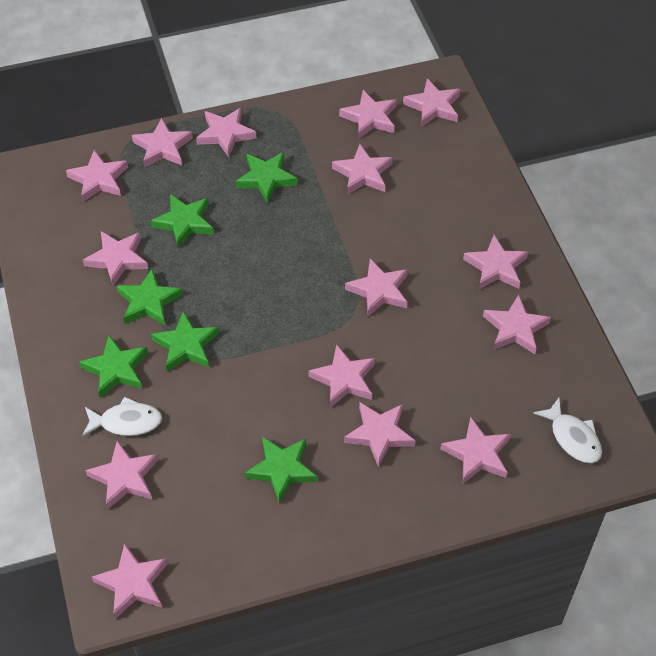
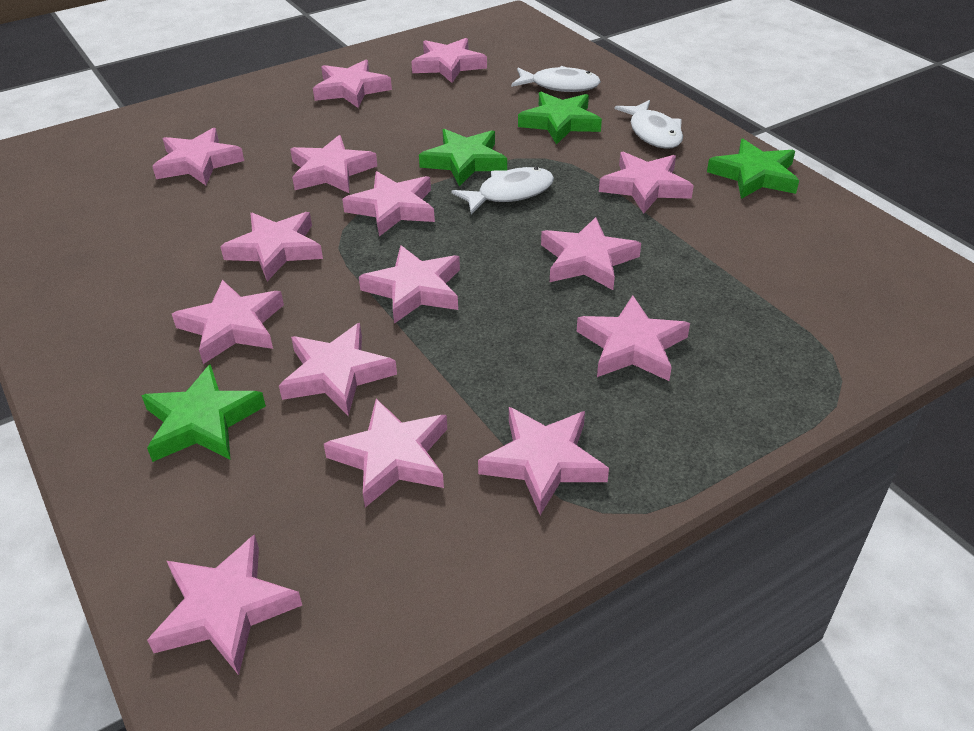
green star: 6 -> 4
white fish: 2 -> 3

